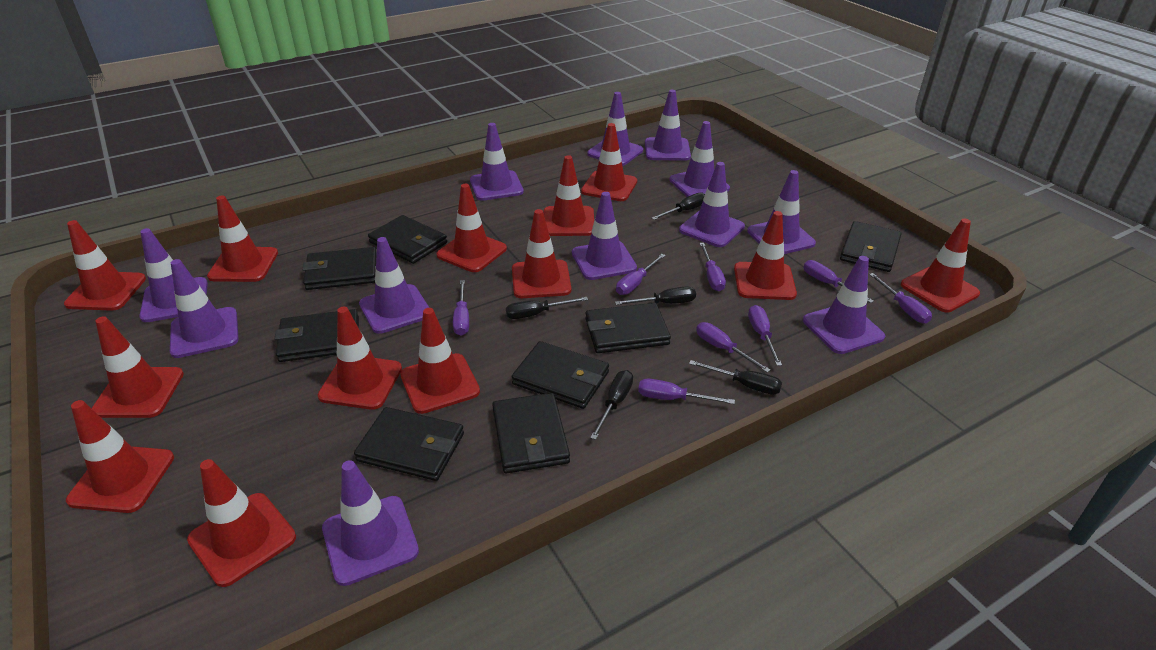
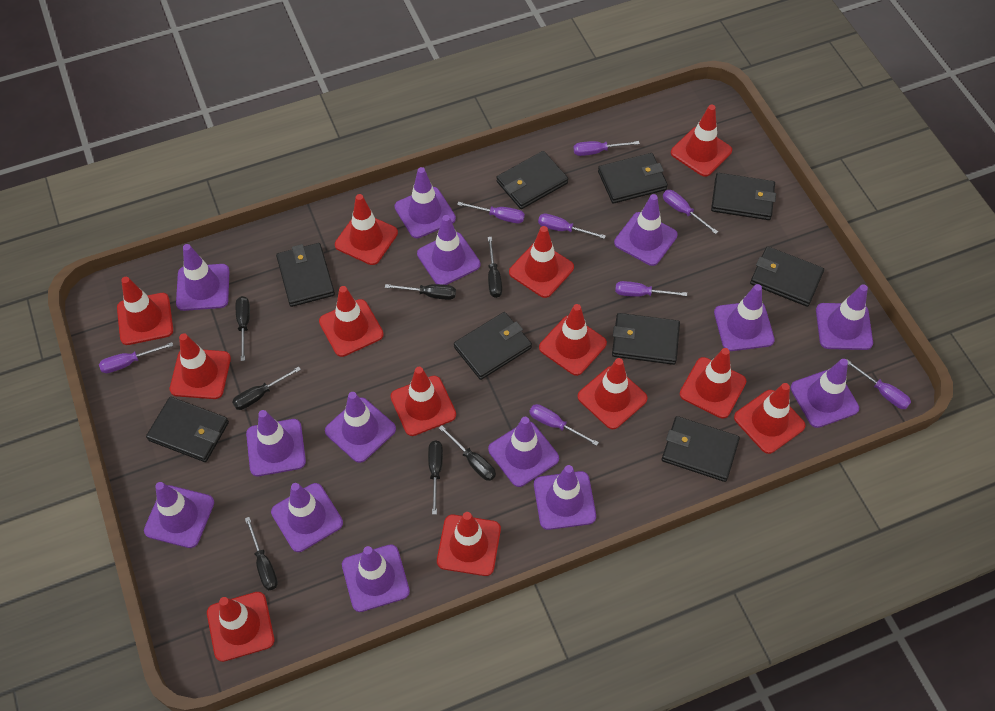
black screwdriver: 5 -> 7
black wallet: 8 -> 9
purple traffic cone: 12 -> 14

